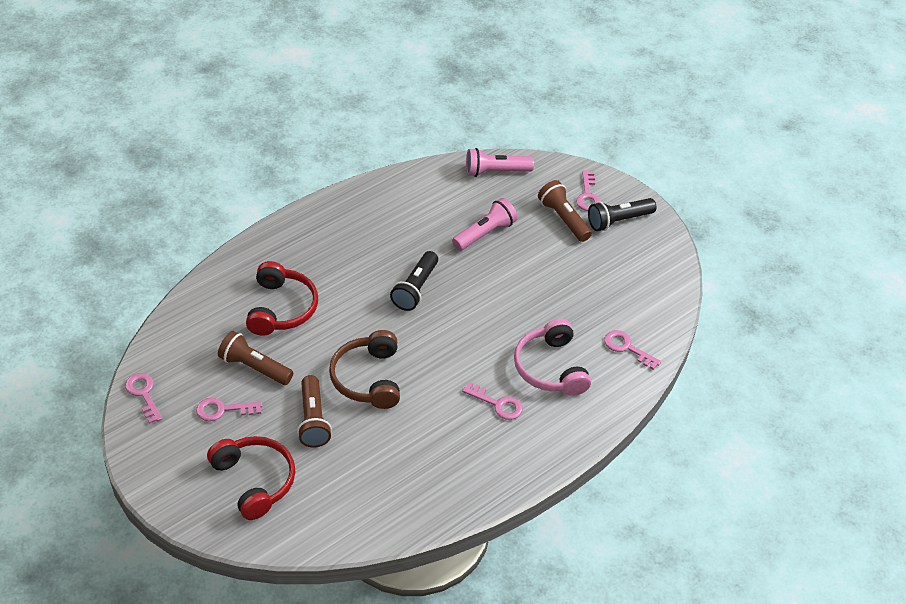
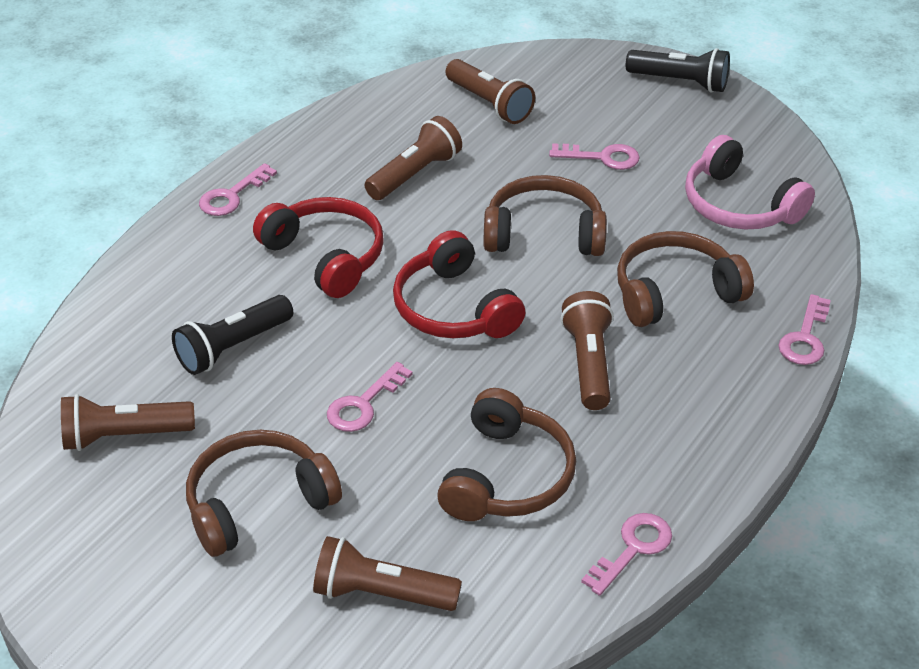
brown flashlight: 3 -> 5
brown headphones: 1 -> 4
pink flashlight: 2 -> 0

